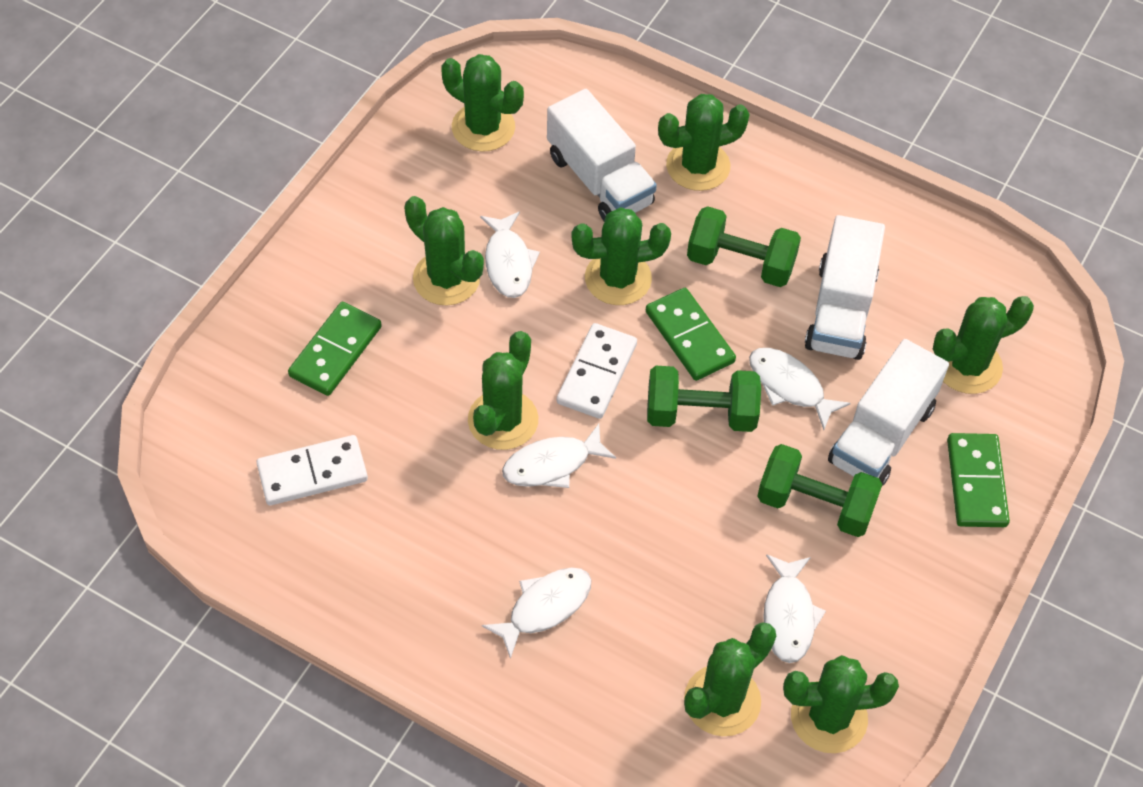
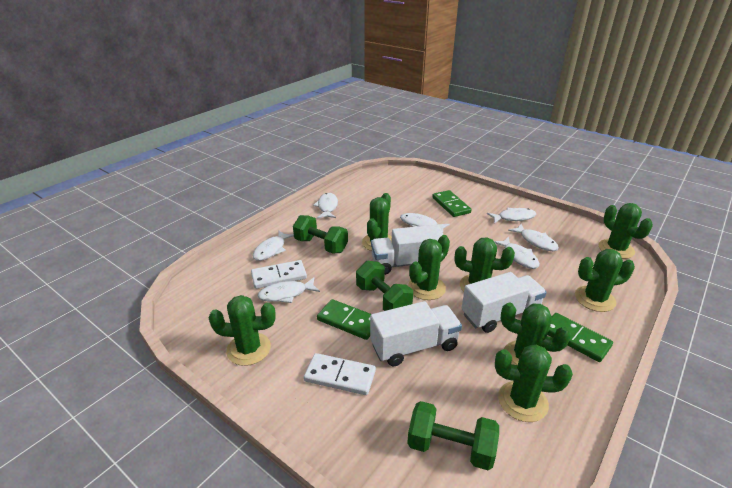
white fish: 5 -> 7

